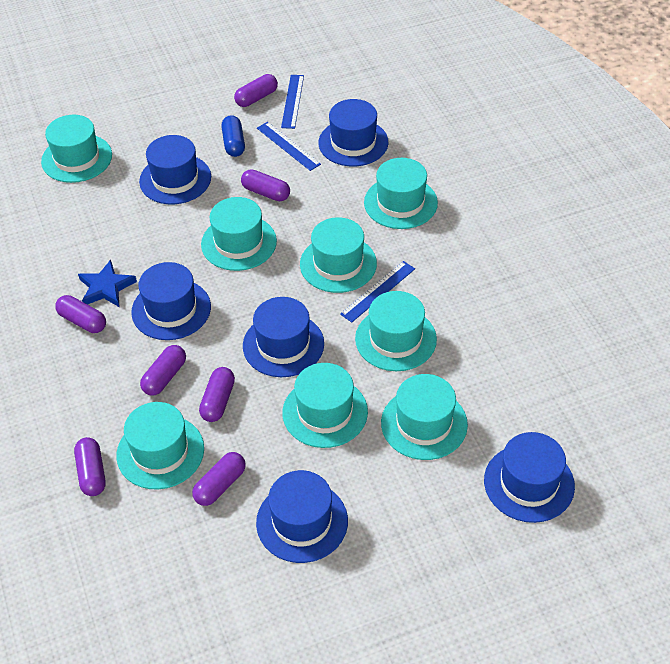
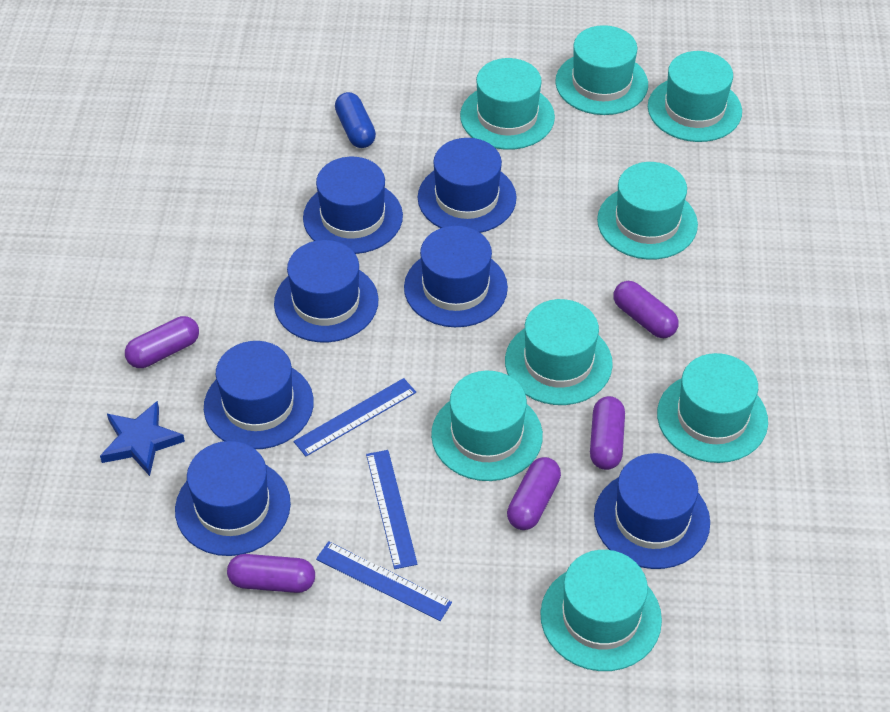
blue hat: 6 -> 7
purple capsule: 7 -> 5

